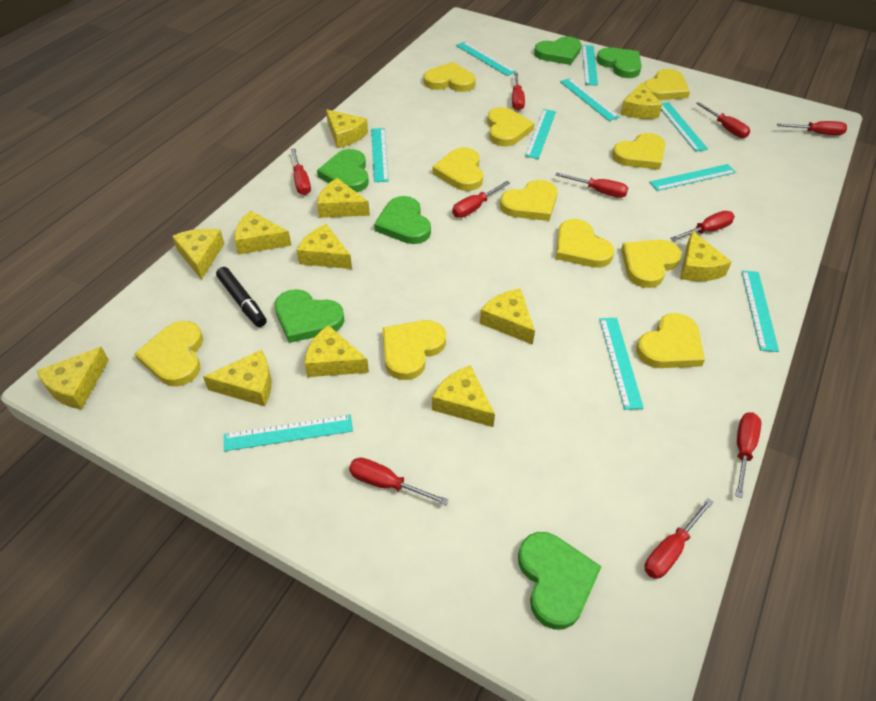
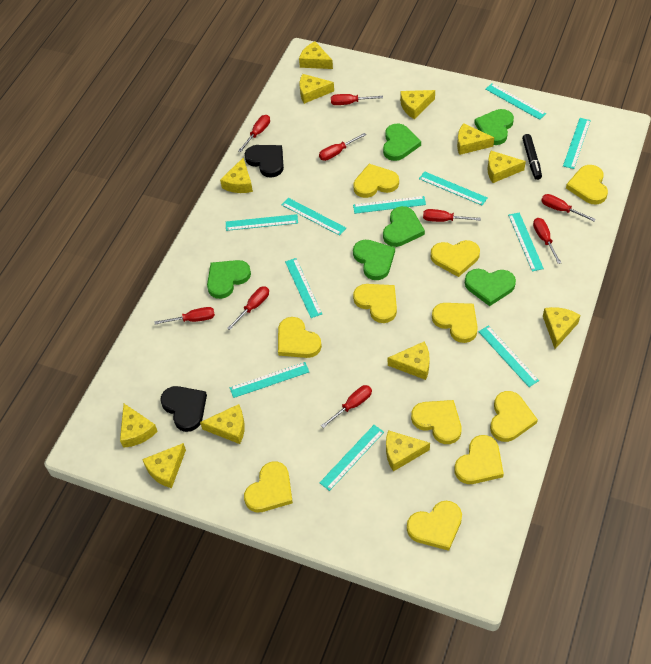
black heart: 0 -> 2
red screwdriver: 10 -> 9
turquoise ruler: 10 -> 11

